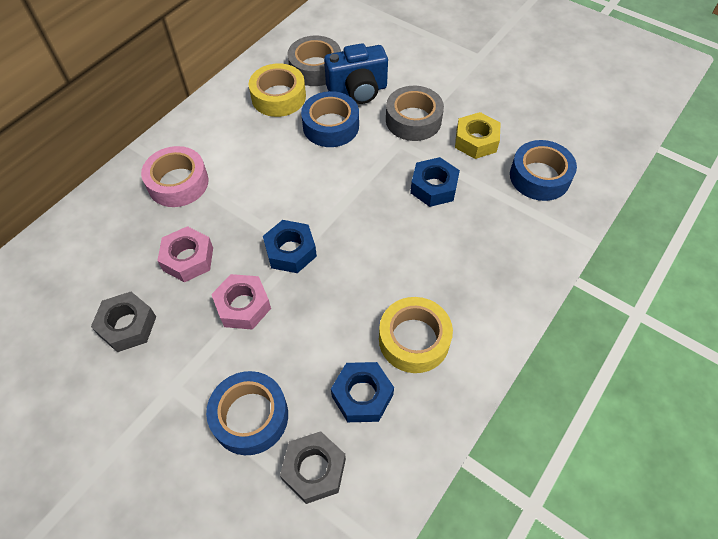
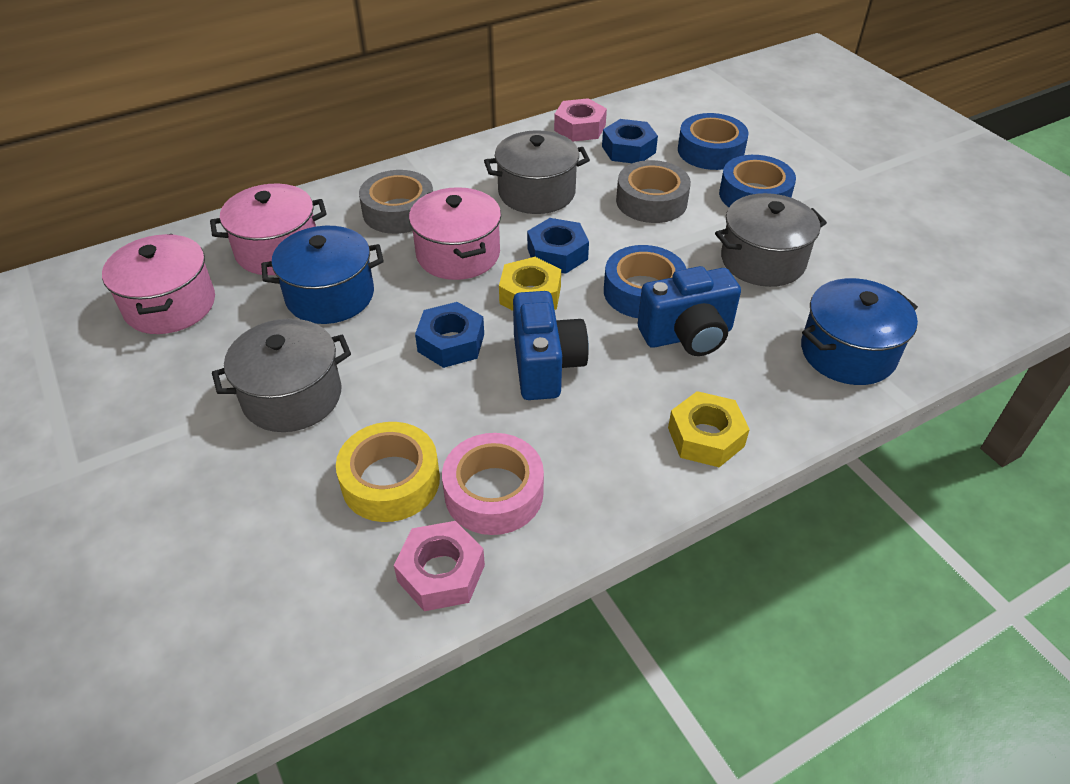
blue camera: 1 -> 2
blue pot: 0 -> 2
grey nut: 2 -> 0
grey pot: 0 -> 3
pink pot: 0 -> 3
yellow nut: 1 -> 2
yellow tape: 2 -> 1

